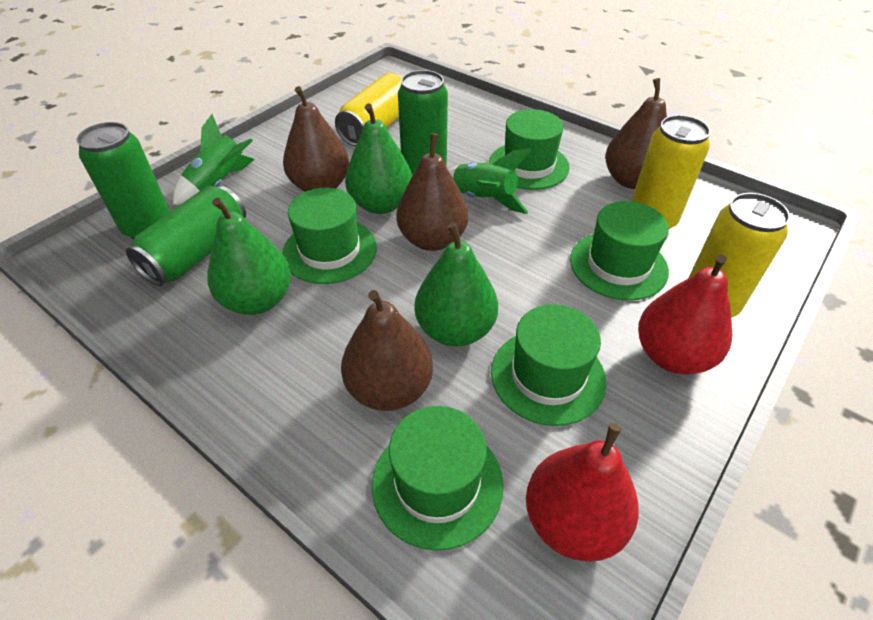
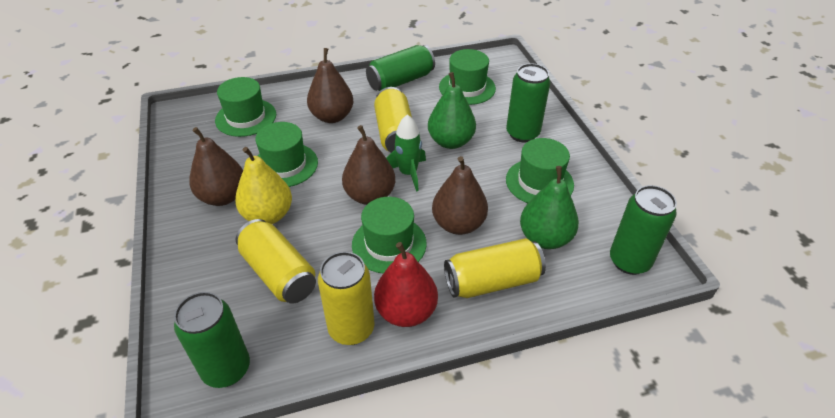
green can: 3 -> 4
green pear: 3 -> 2
green rocket: 2 -> 1
red pear: 2 -> 1
yellow can: 3 -> 4
yellow pear: 0 -> 1

